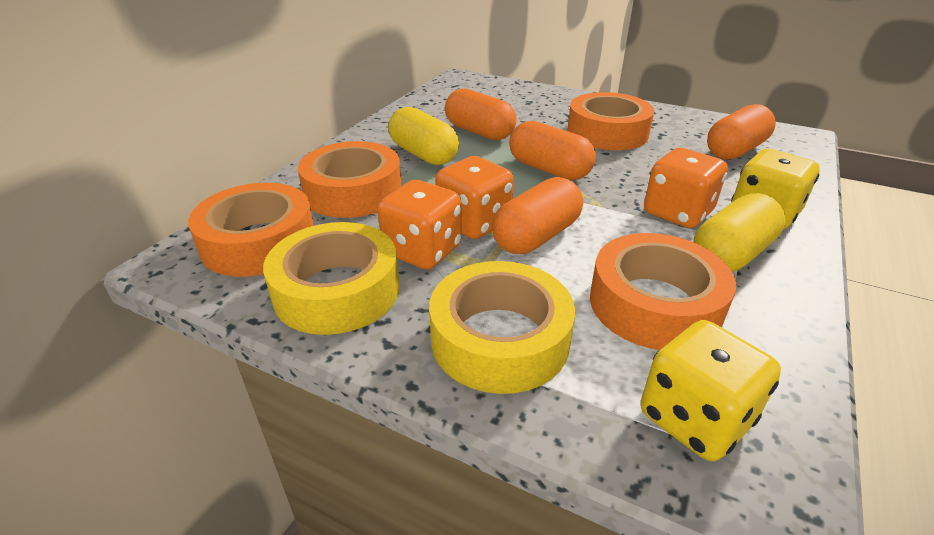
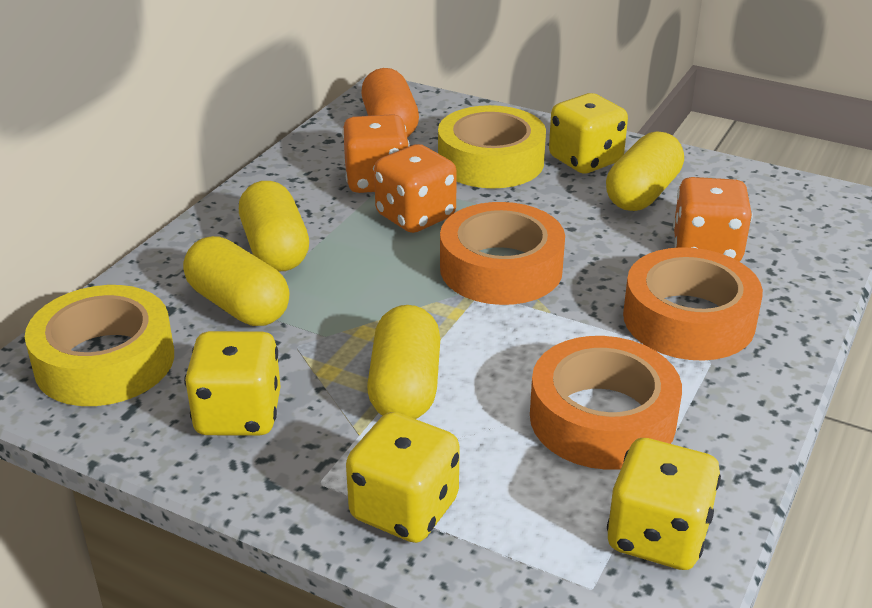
orange capsule: 4 -> 1
orange tape: 4 -> 3
yellow capsule: 2 -> 4
yellow dice: 2 -> 4

